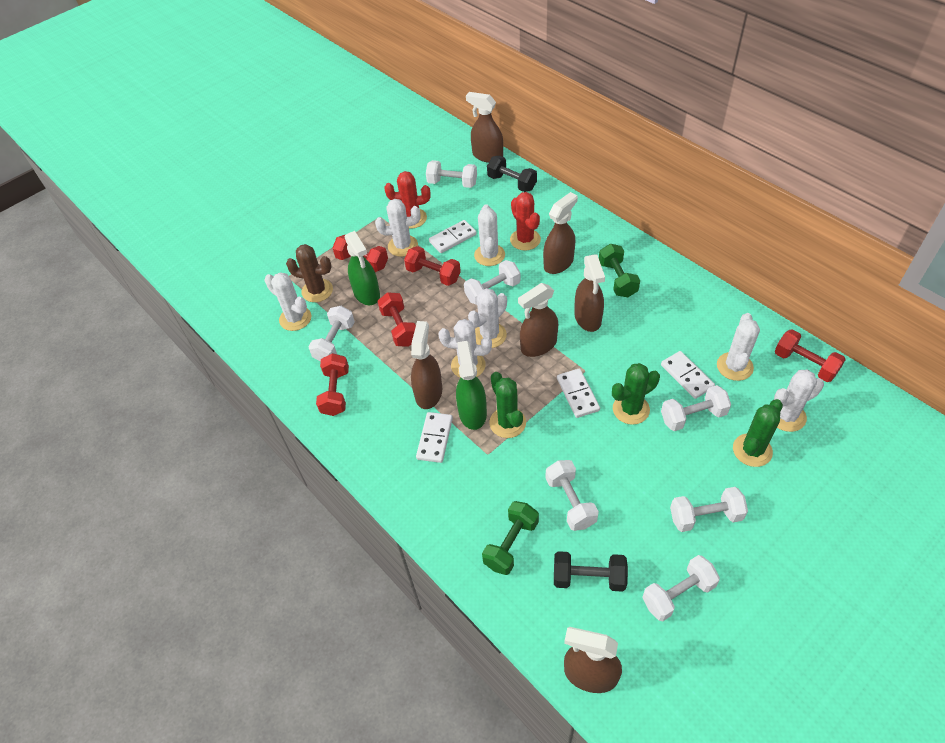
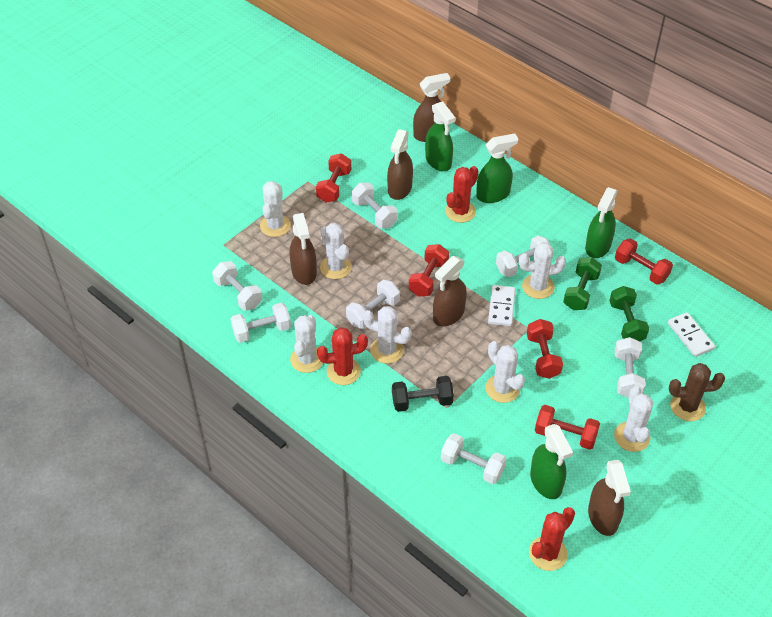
black dumbbell: 2 -> 1
brown spray bottle: 6 -> 5
green cactus: 3 -> 0
green spray bottle: 2 -> 4
red cactus: 2 -> 3
white domino: 4 -> 2

